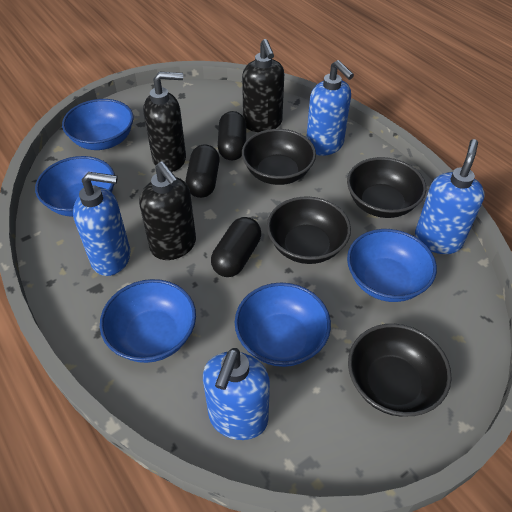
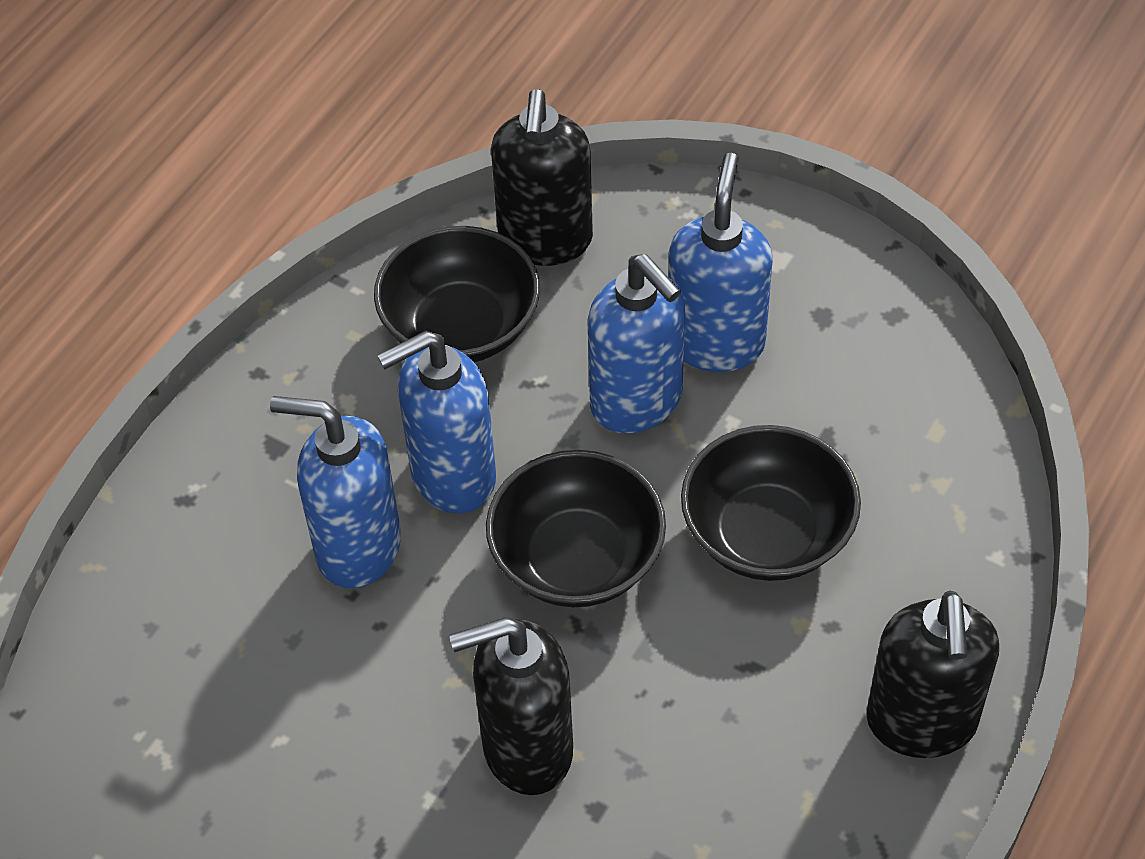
black bowl: 4 -> 3
black capsule: 3 -> 0
blue bowl: 5 -> 0

